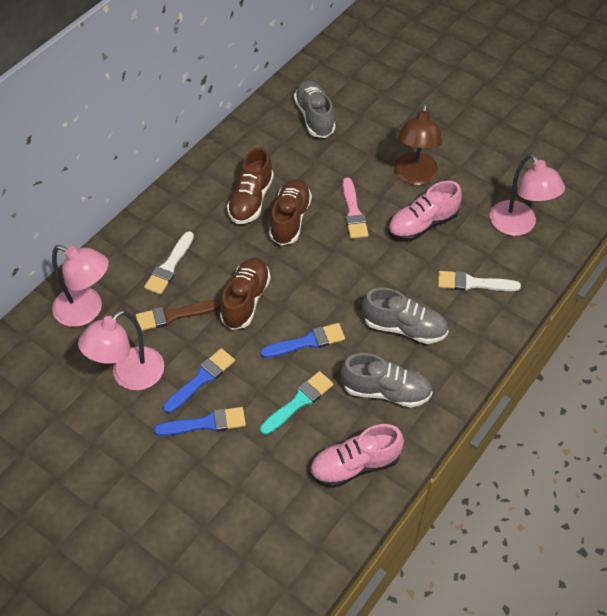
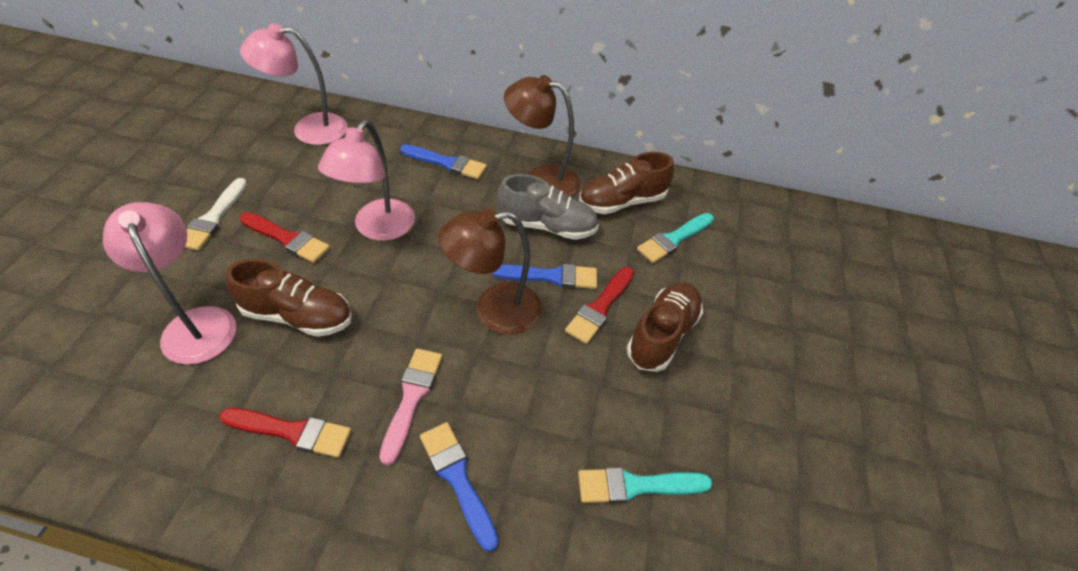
brown brush: 1 -> 0
brown lamp: 1 -> 2
grey shoe: 3 -> 1
pink shoe: 2 -> 0
red brush: 0 -> 3
turquoise brush: 1 -> 2
white brush: 2 -> 1

